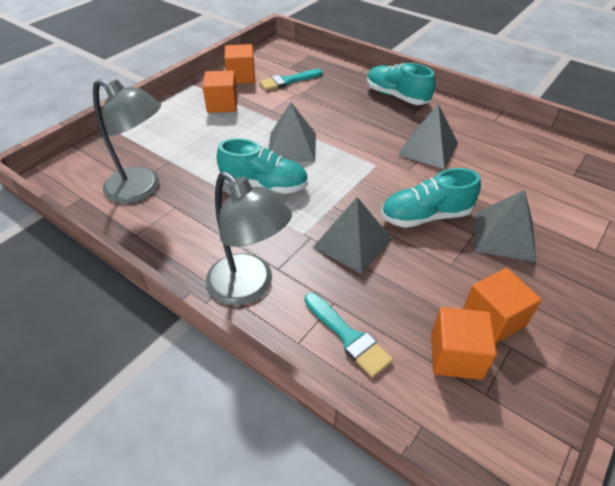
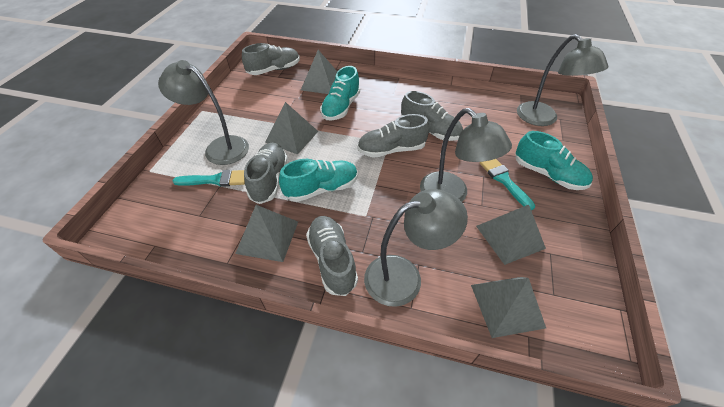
grey lamp: 2 -> 4
grey pyramid: 4 -> 5
grey shoe: 0 -> 5
orange cube: 4 -> 0

